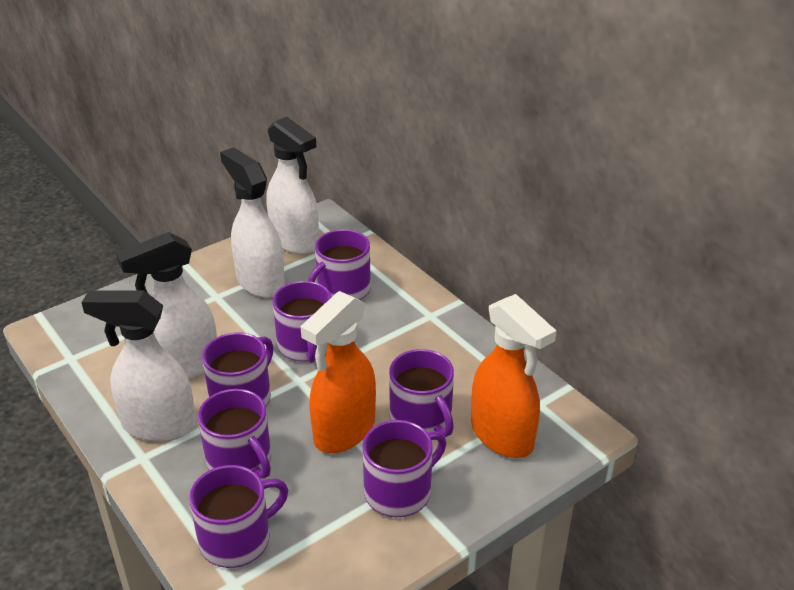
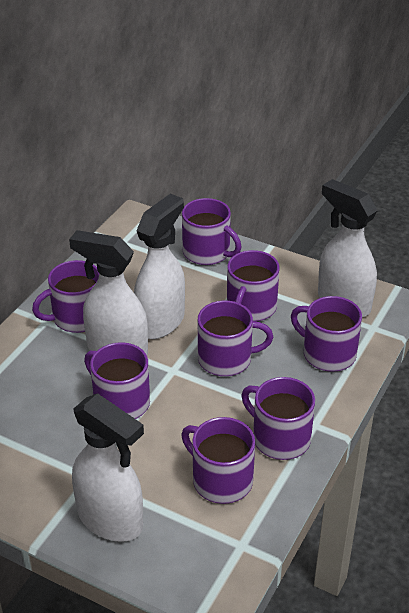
orange spray bottle: 2 -> 0
purple mug: 7 -> 8

